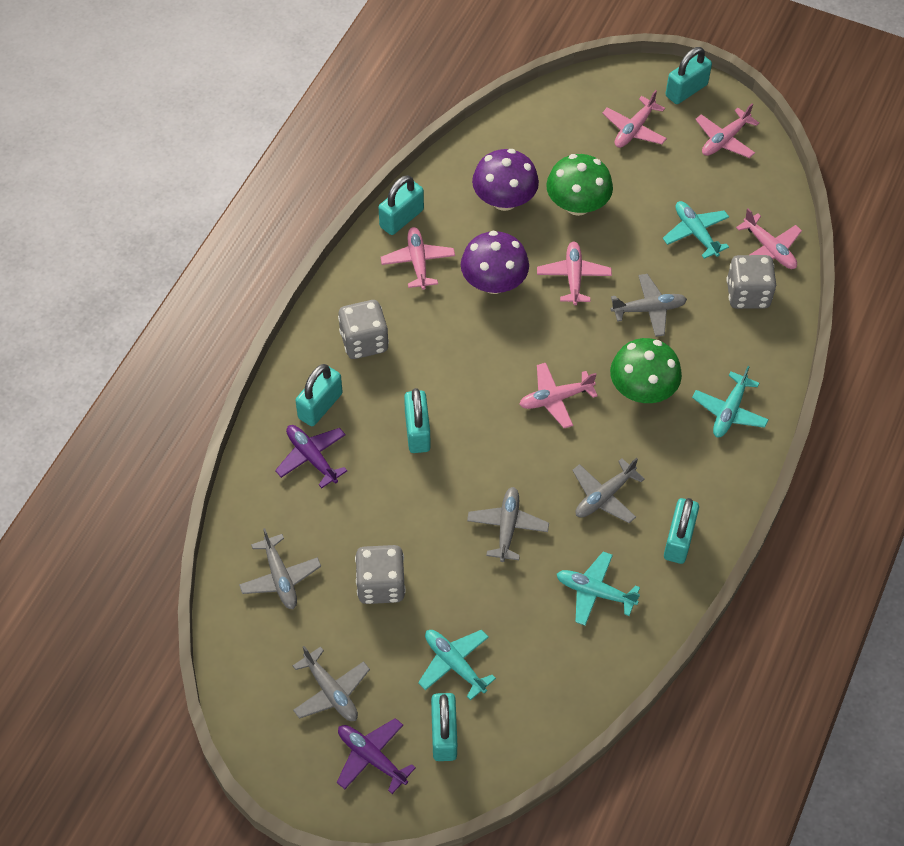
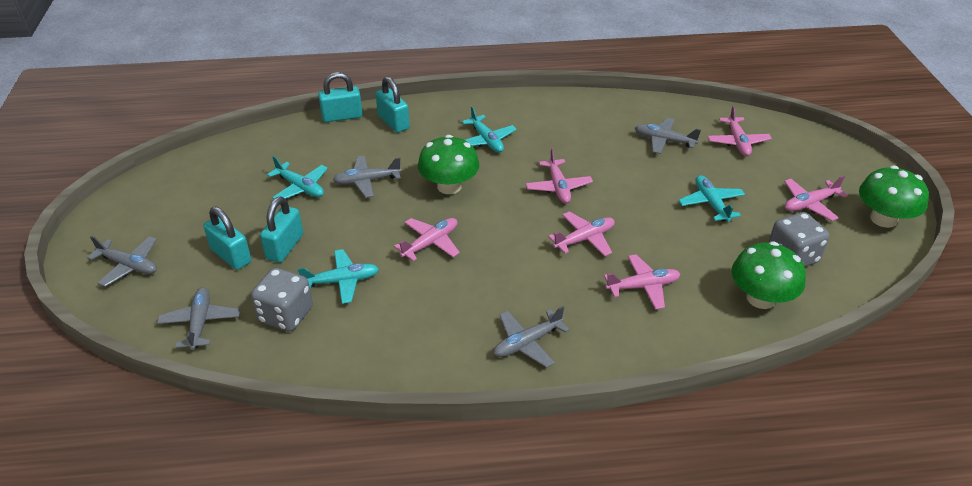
green mushroom: 2 -> 3
grey dice: 3 -> 2
purple mushroom: 2 -> 0
purple plane: 2 -> 0
turquoise padlock: 6 -> 4

